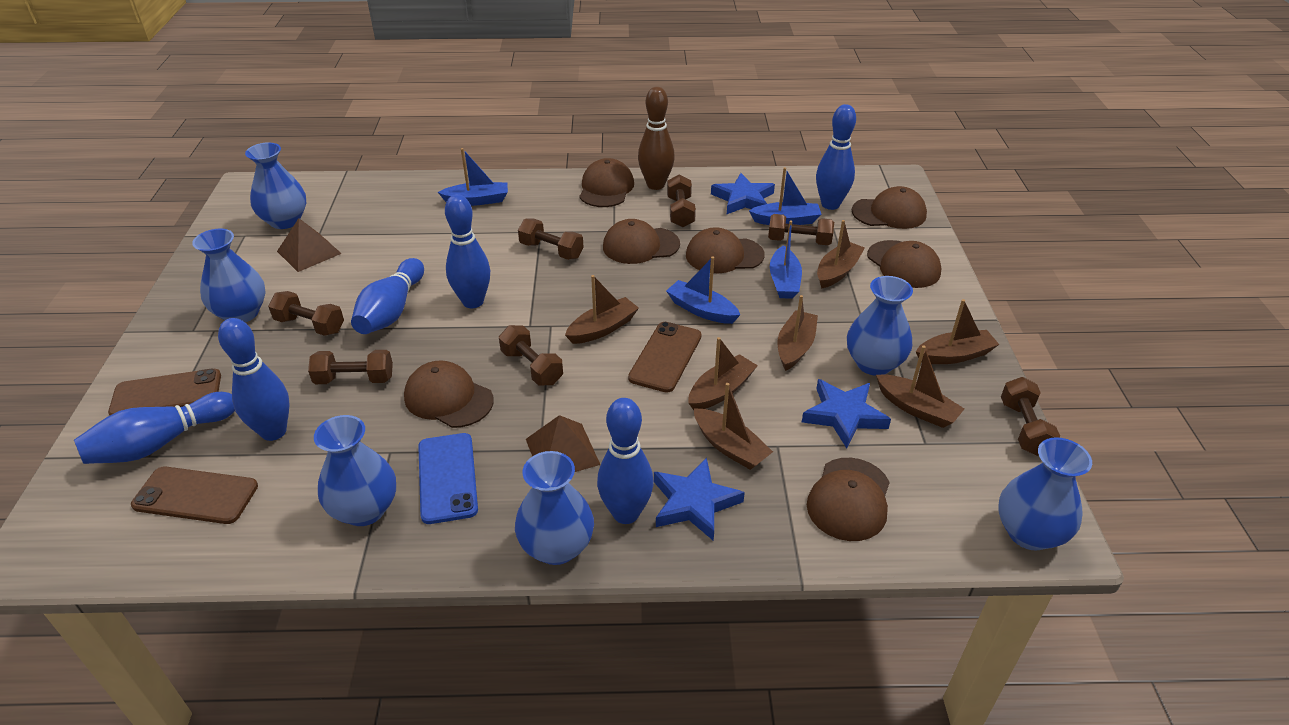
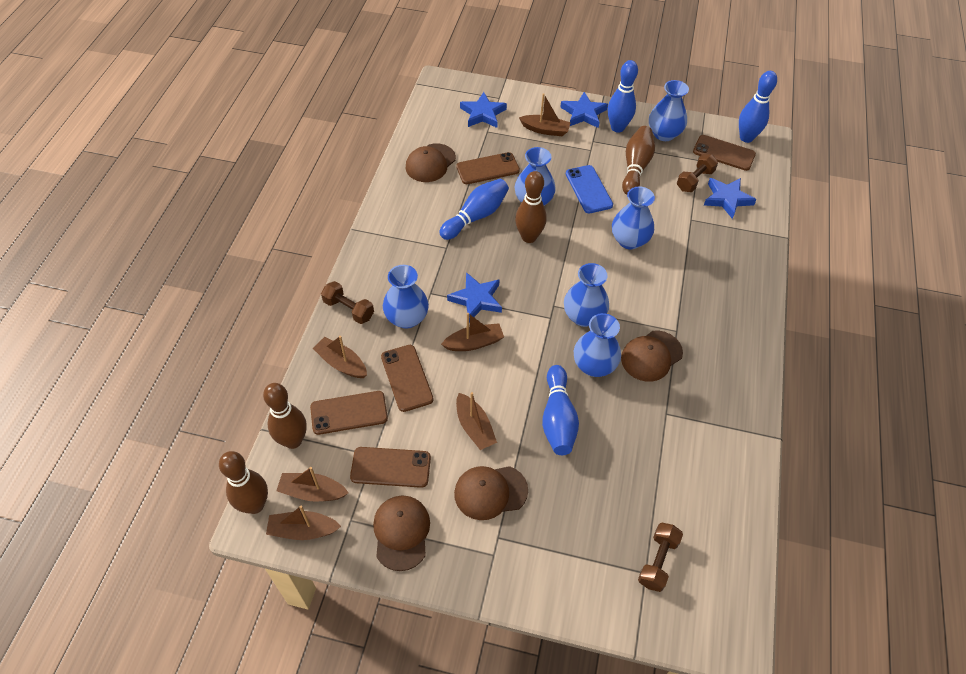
blue boat: 4 -> 0
blue bowling pin: 6 -> 4
blue star: 3 -> 4
brown boat: 7 -> 6
brown bowling pin: 1 -> 4
brown cap: 7 -> 4
brown dumbbell: 7 -> 3
brown phone: 3 -> 5
brown pyramid: 2 -> 0

